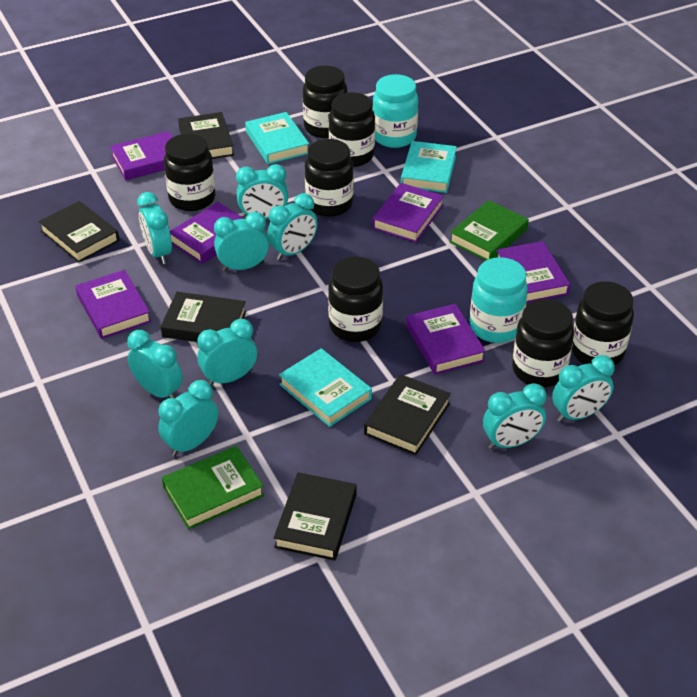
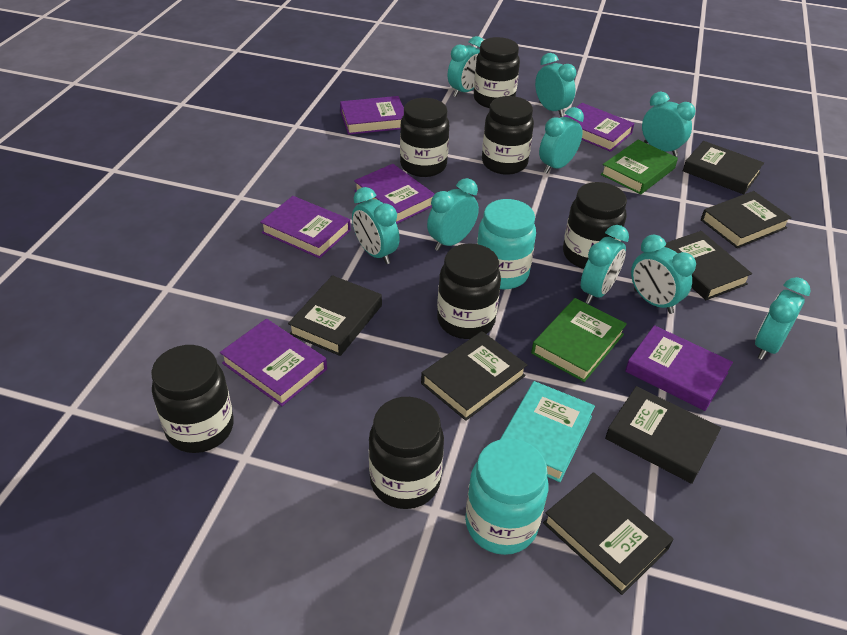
black book: 5 -> 7
turquoise book: 3 -> 1

